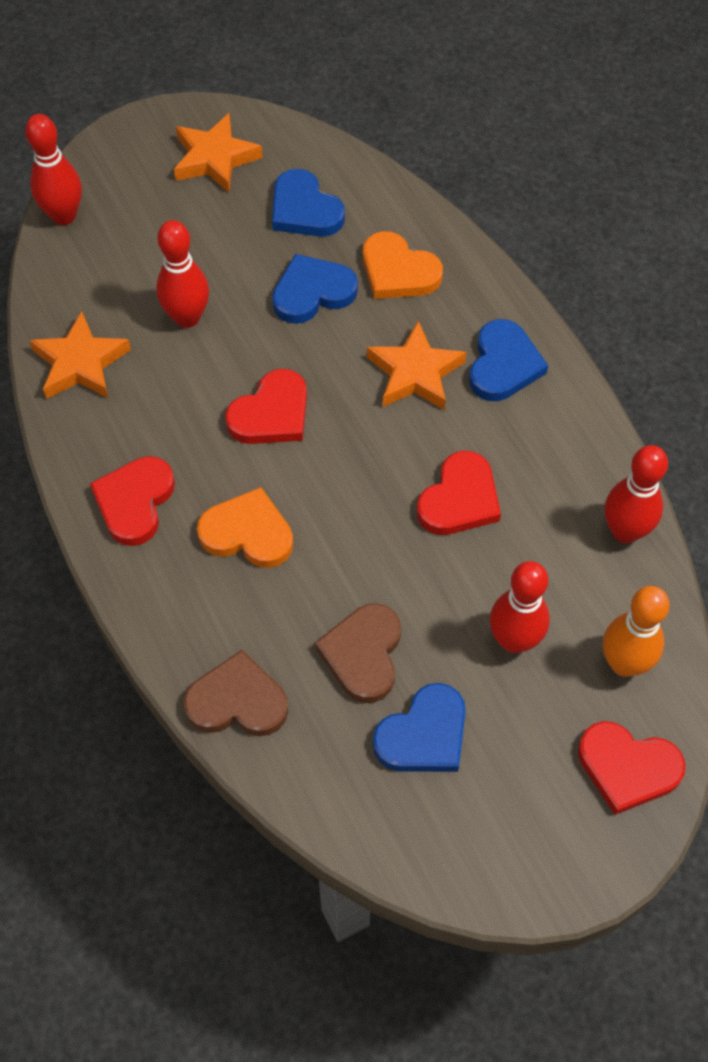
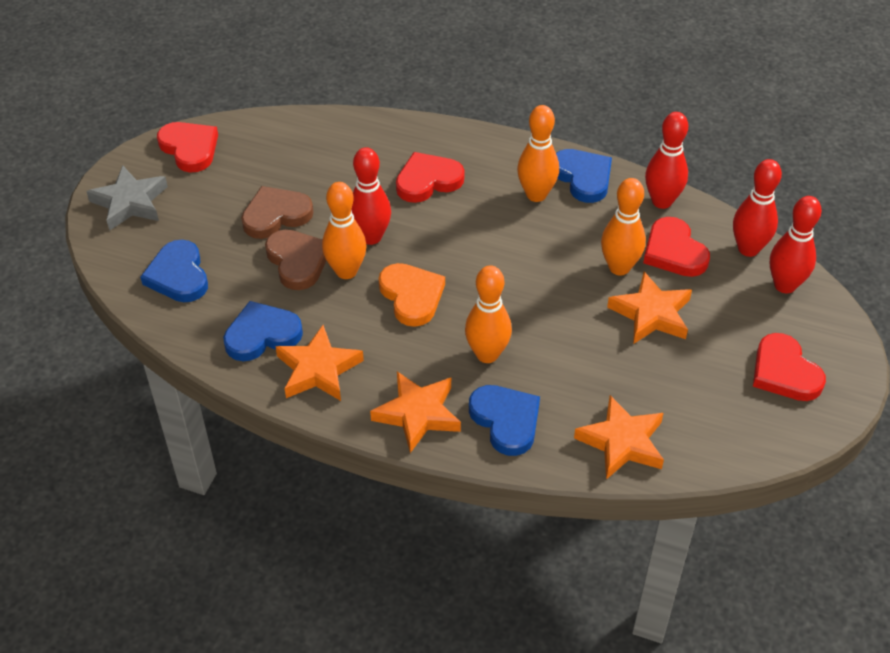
grey star: 0 -> 1
orange bowling pin: 1 -> 4
orange heart: 2 -> 1
orange star: 3 -> 4

